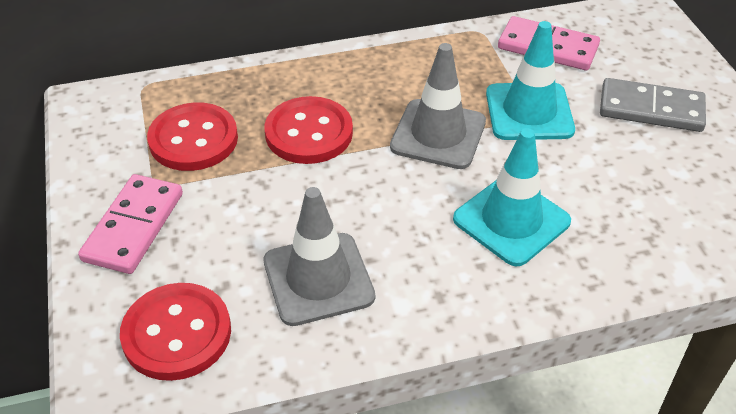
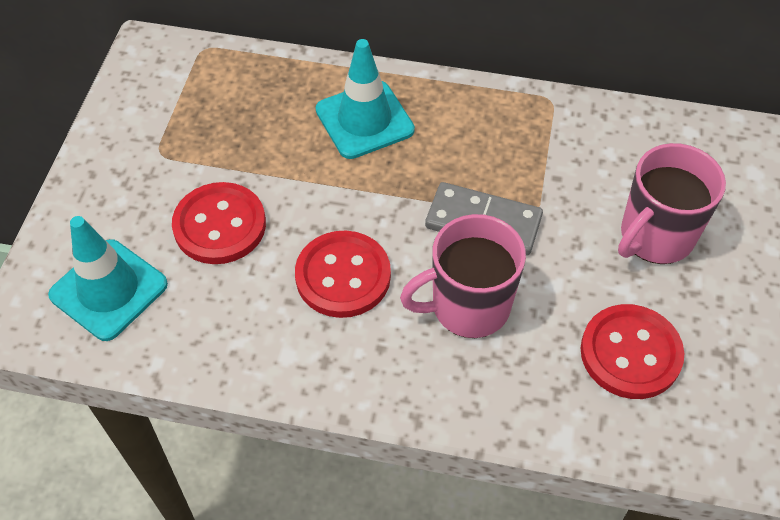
grey traffic cone: 2 -> 0
pink domino: 2 -> 0
pink mug: 0 -> 2

